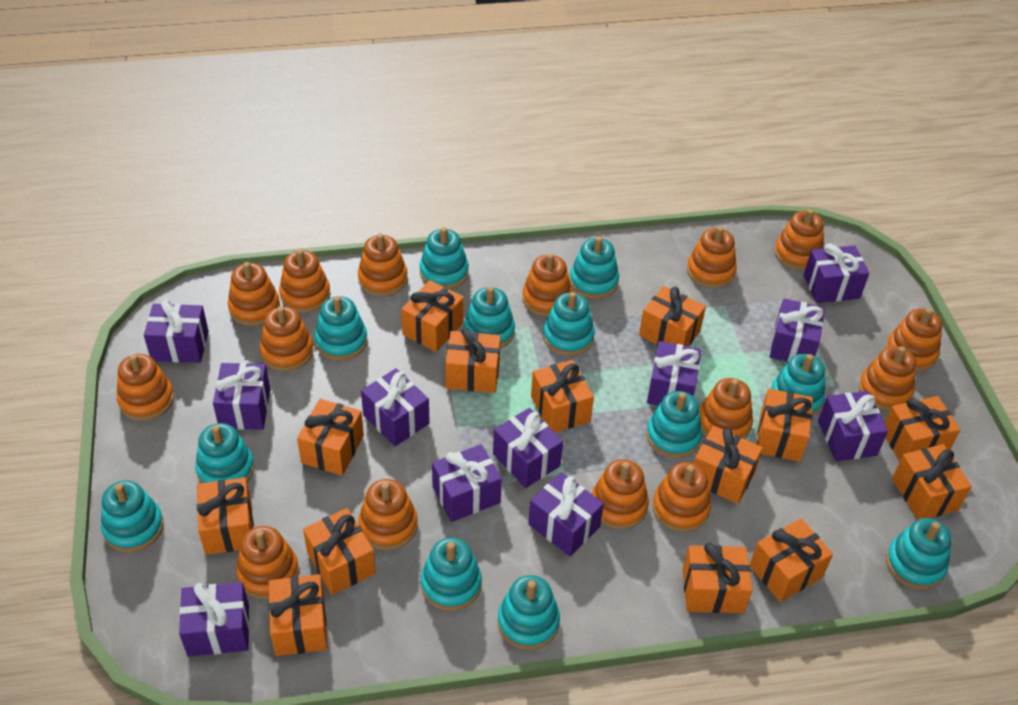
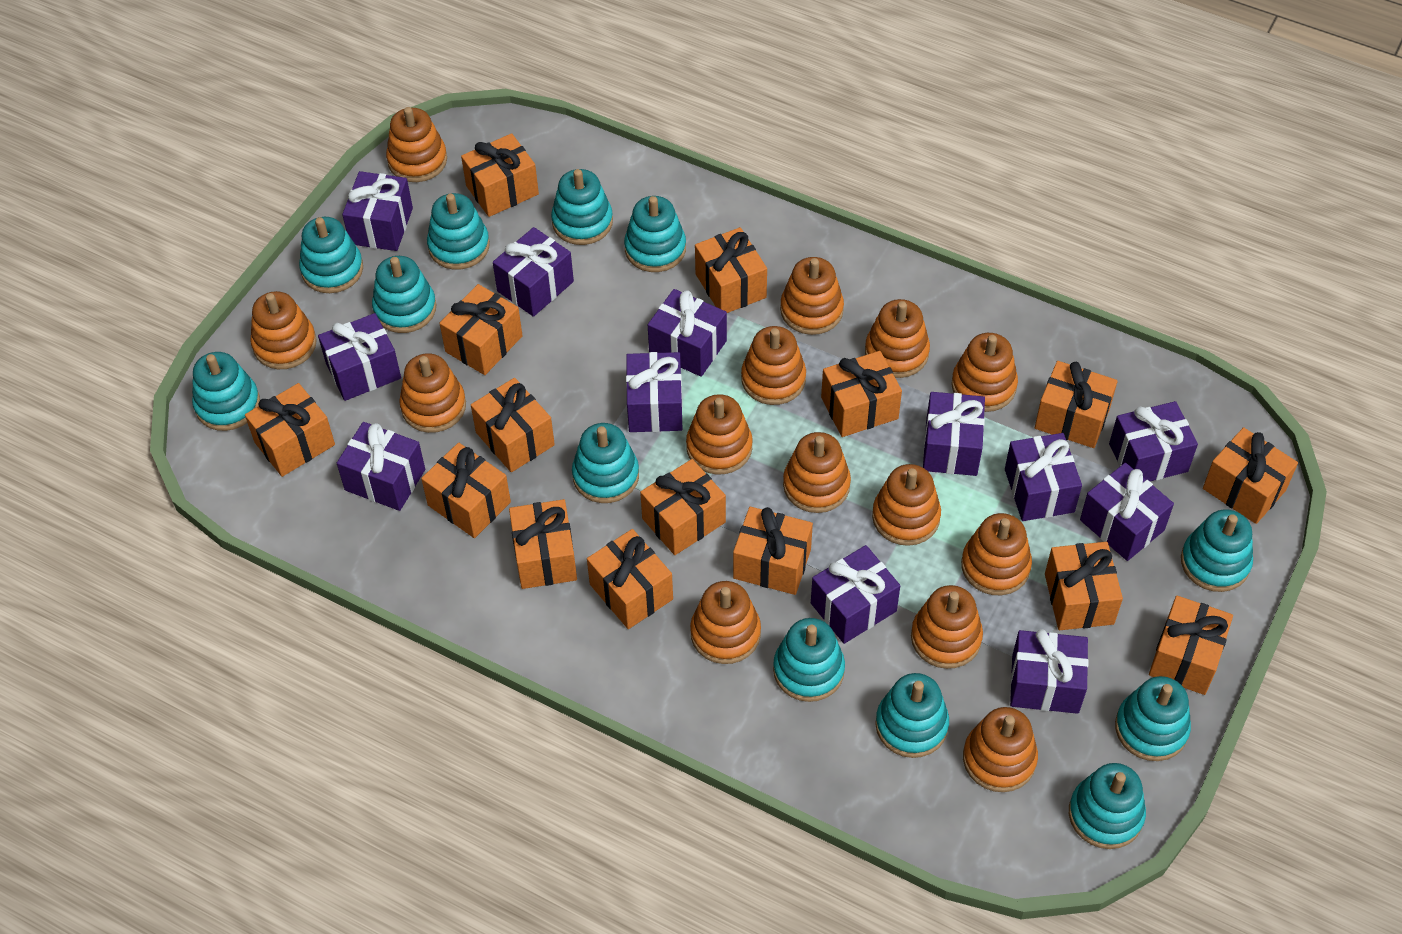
orange gift: 14 -> 15
orange stacking toy: 15 -> 14
purple gift: 11 -> 12

